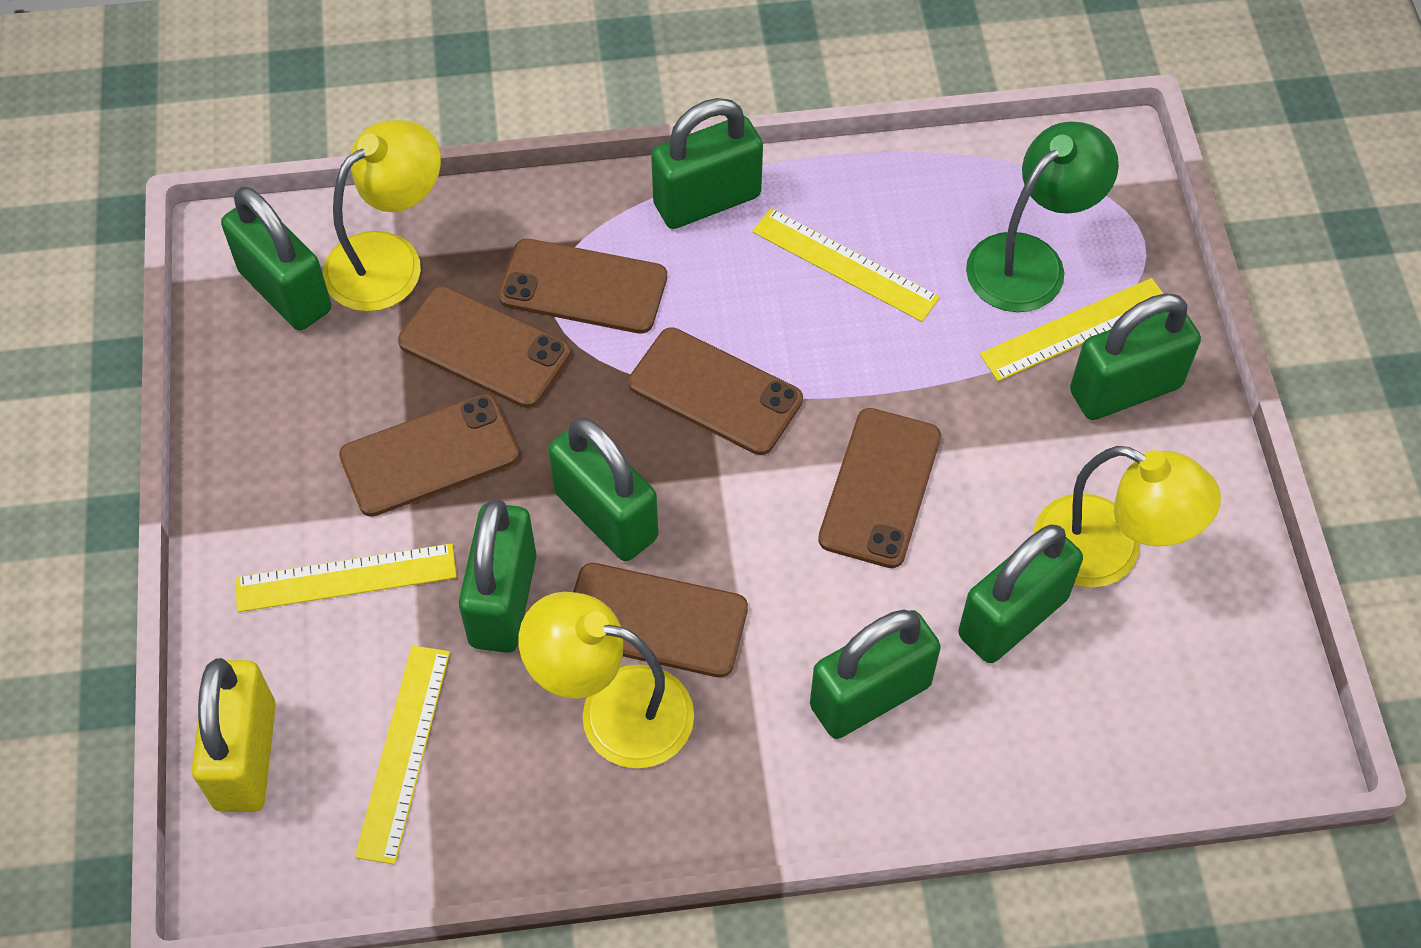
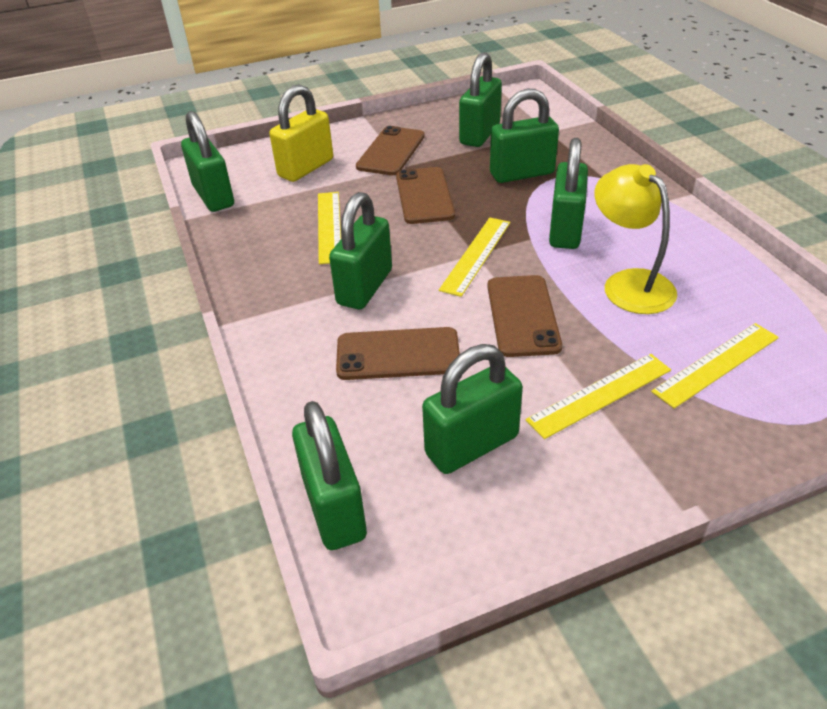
brown phone: 6 -> 4
green lamp: 1 -> 0
yellow lamp: 3 -> 1

